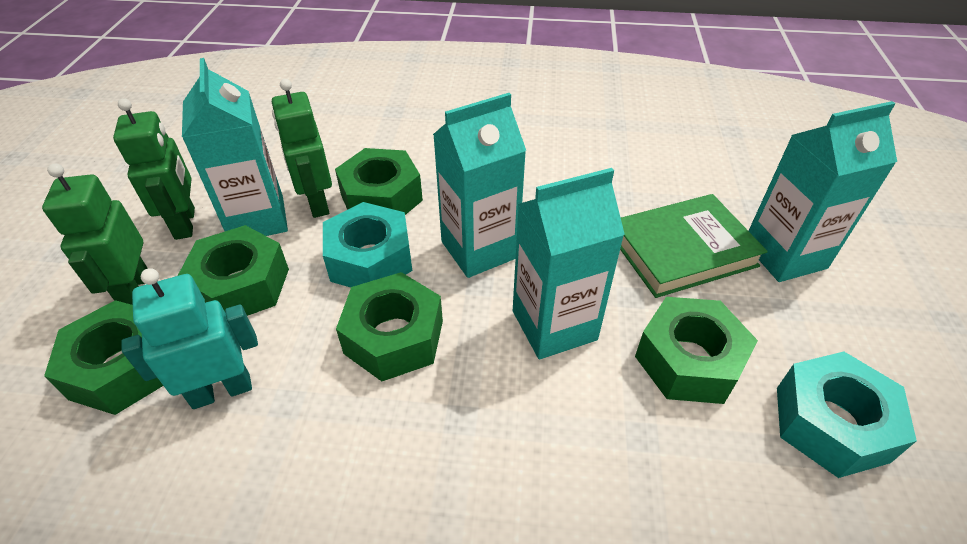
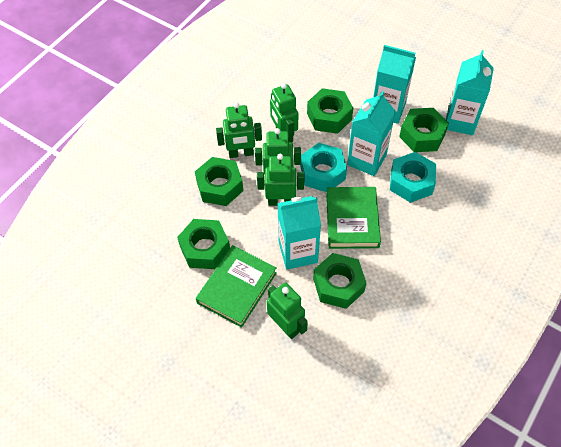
green book: 1 -> 2
green robot: 3 -> 5
turquoise robot: 1 -> 0

